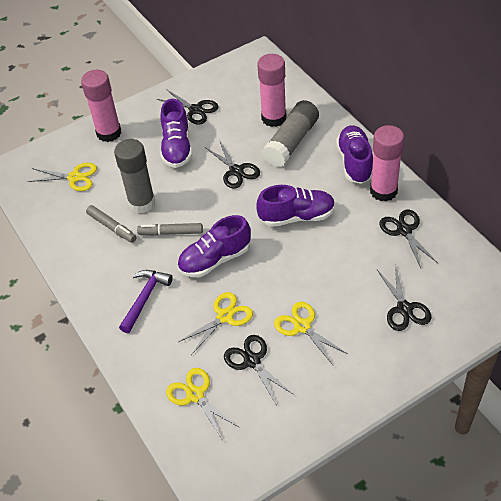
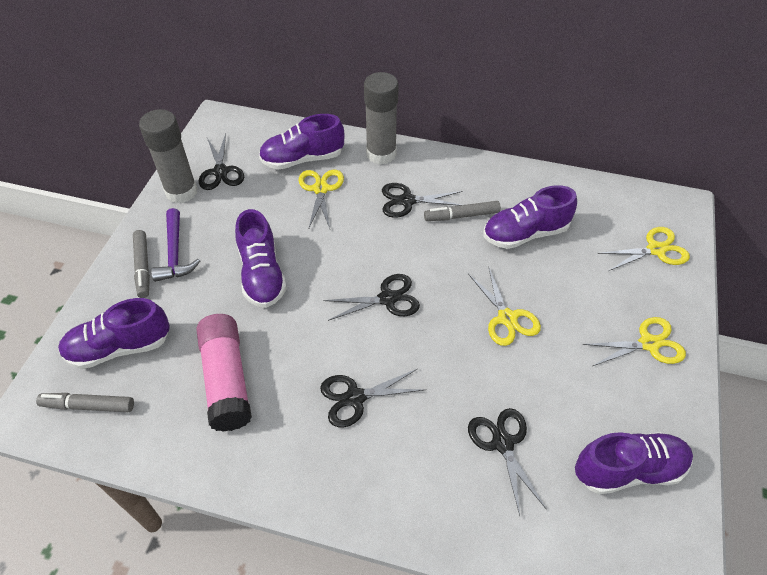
grey marker: 2 -> 3
pink glue stick: 3 -> 1
purple shoe: 4 -> 5

